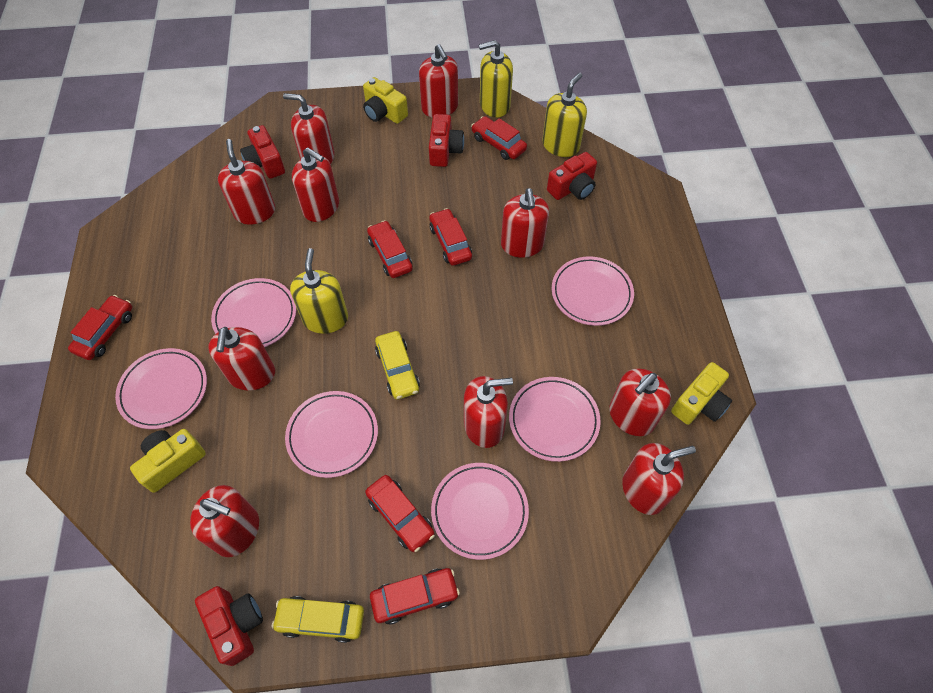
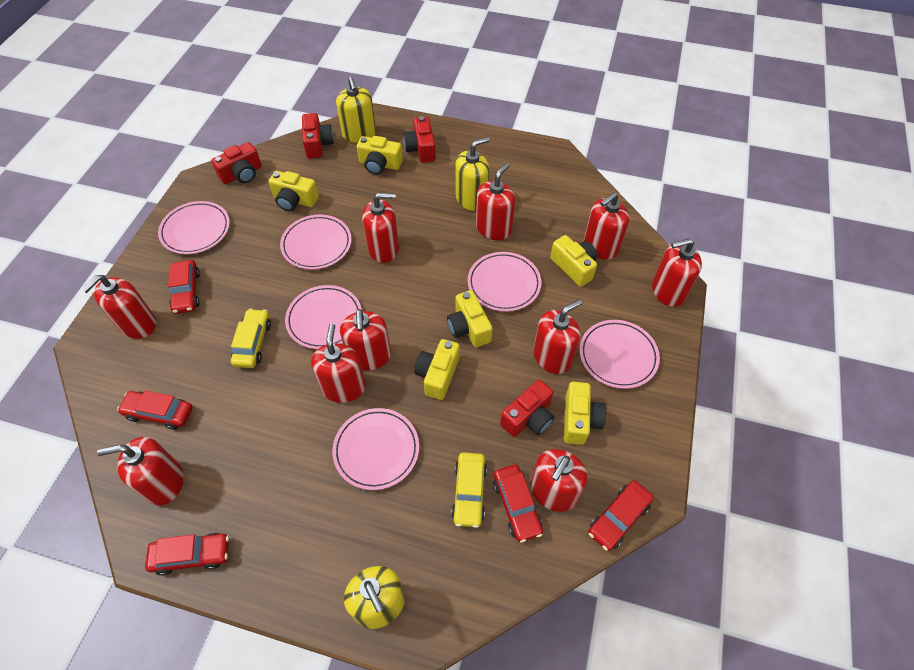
red car: 6 -> 5
yellow camera: 3 -> 6

